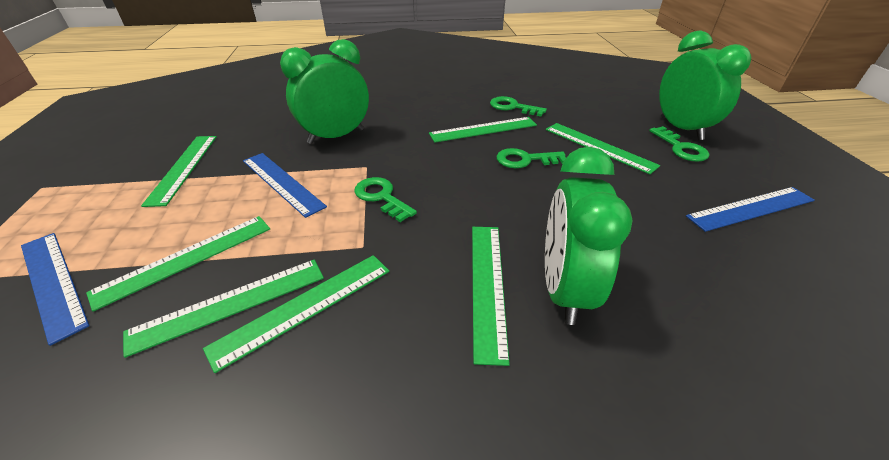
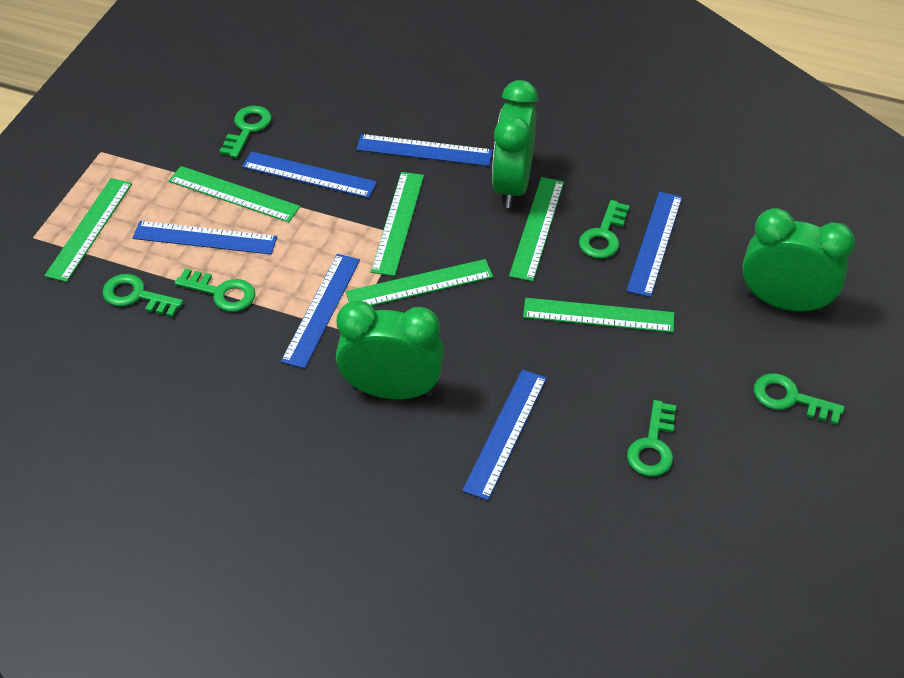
blue ruler: 3 -> 6
green key: 4 -> 6
green ruler: 7 -> 6

